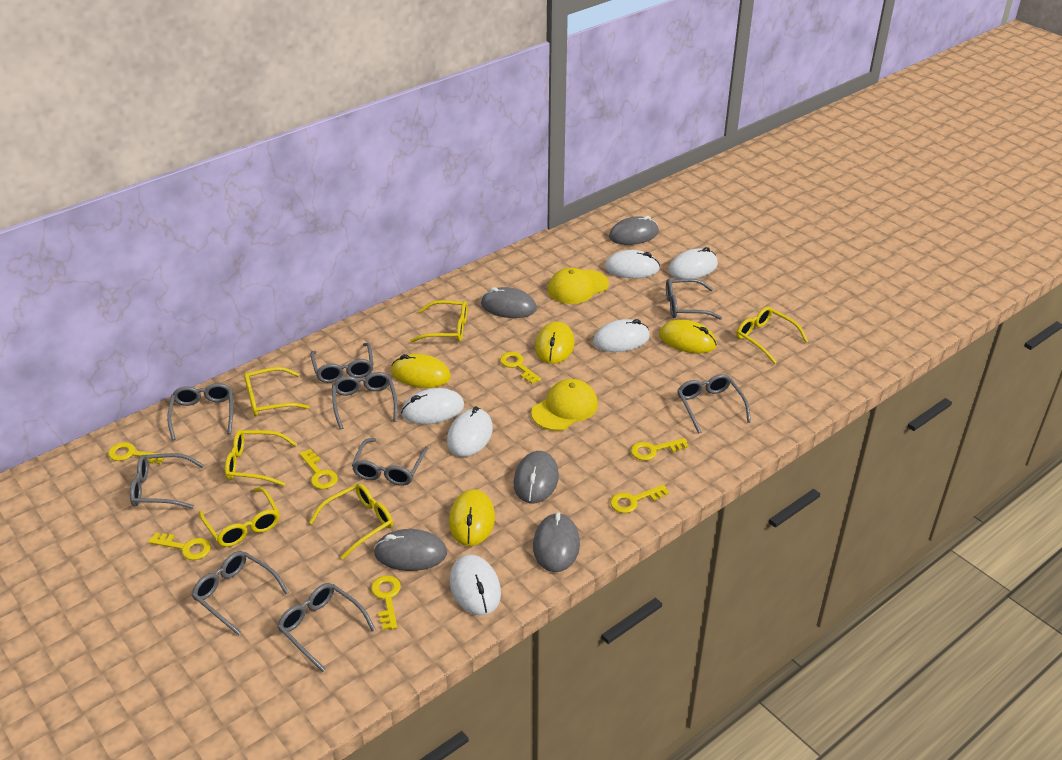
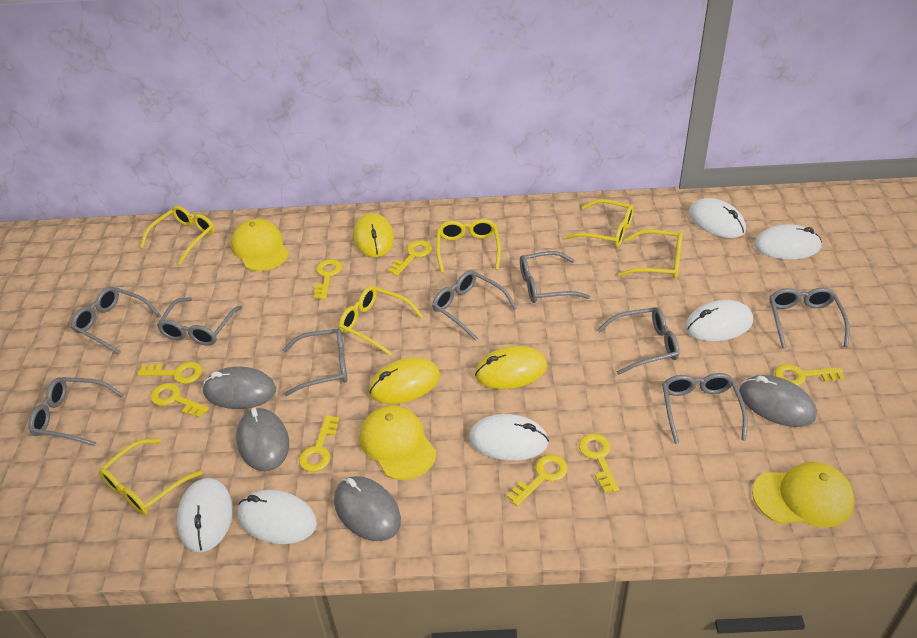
grey mouse: 5 -> 4
yellow cap: 2 -> 3
yellow key: 7 -> 8
yellow mouse: 4 -> 3

